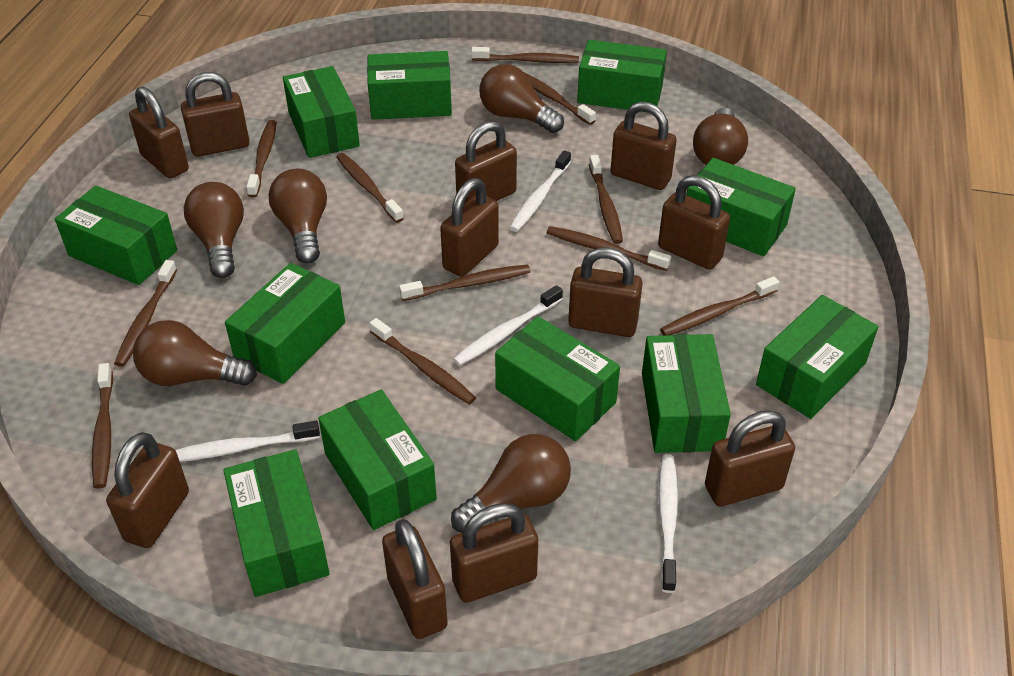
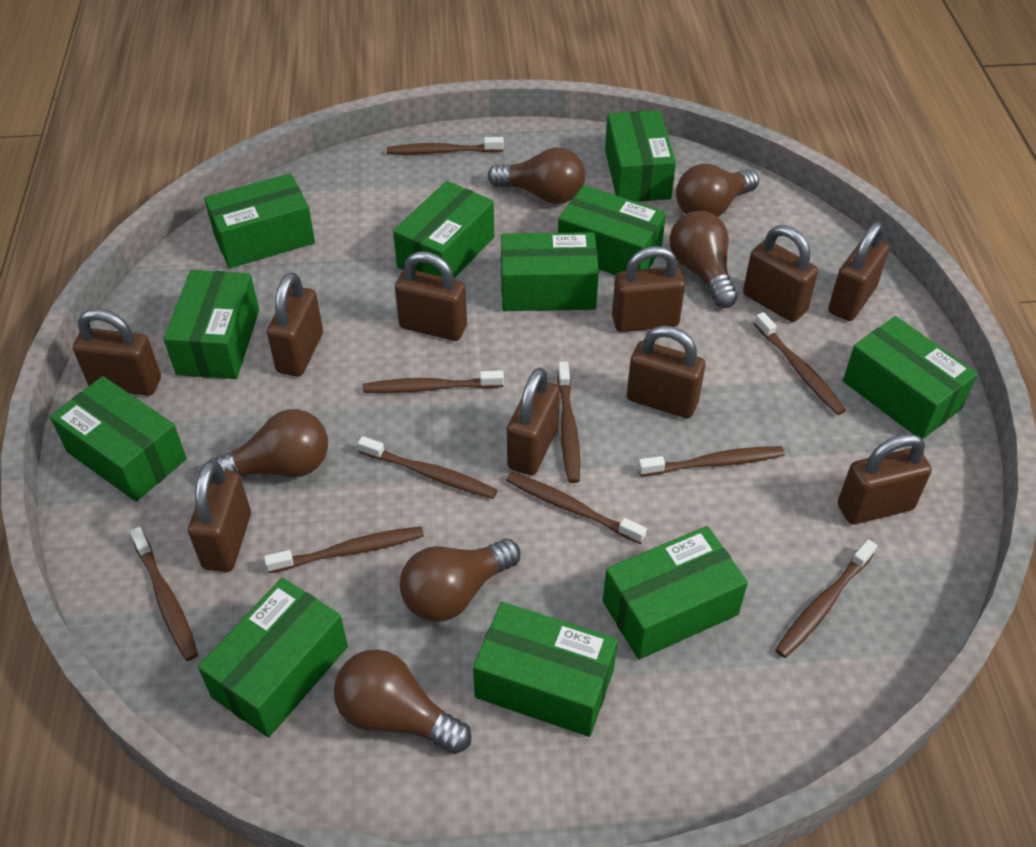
brown padlock: 11 -> 10
brown toothbrush: 11 -> 10
white toothbrush: 4 -> 0

